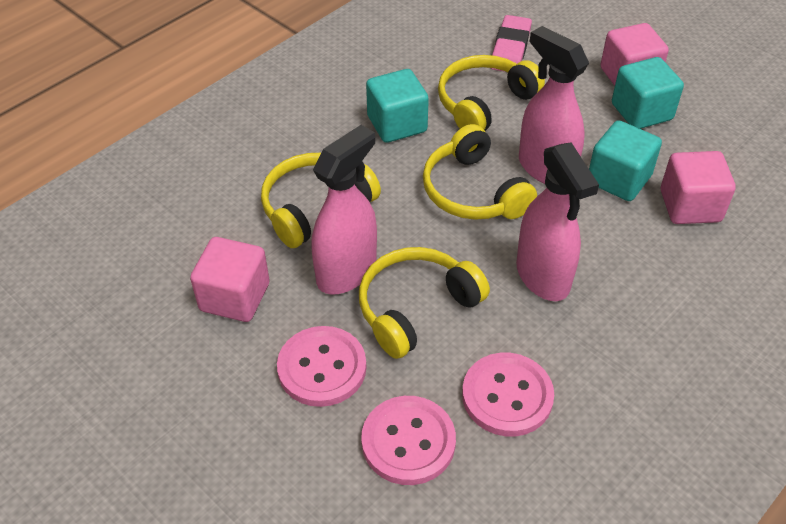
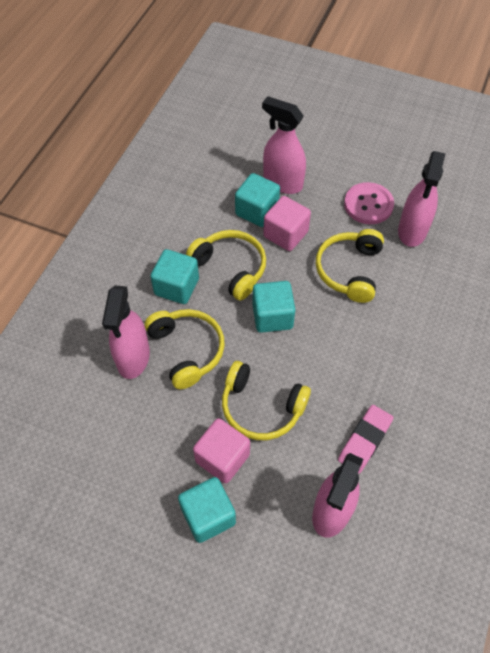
pink button: 3 -> 1
pink cube: 3 -> 2
pink spray bottle: 3 -> 4
turquoise cube: 3 -> 4

